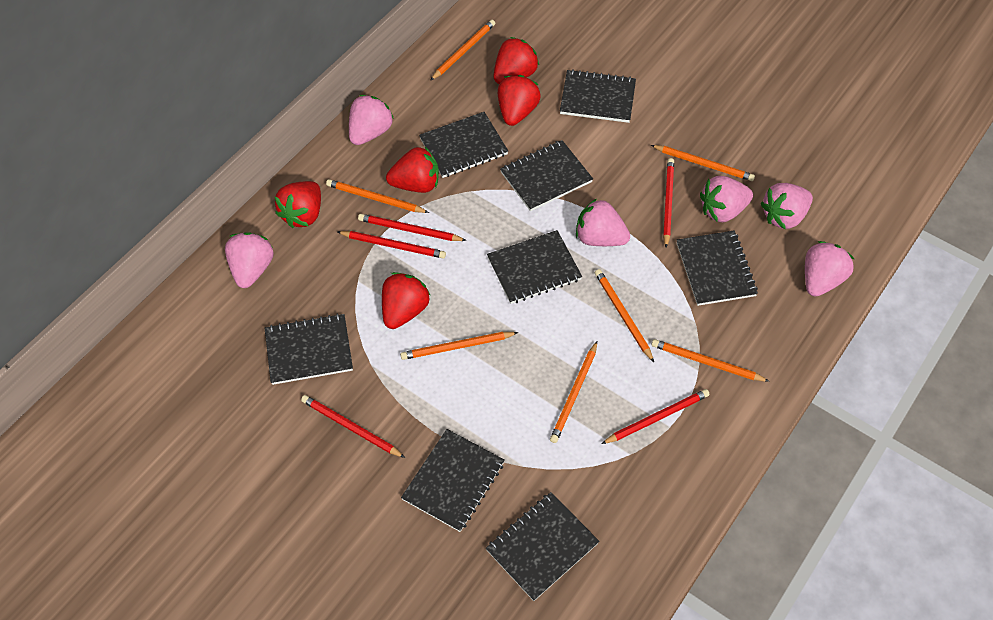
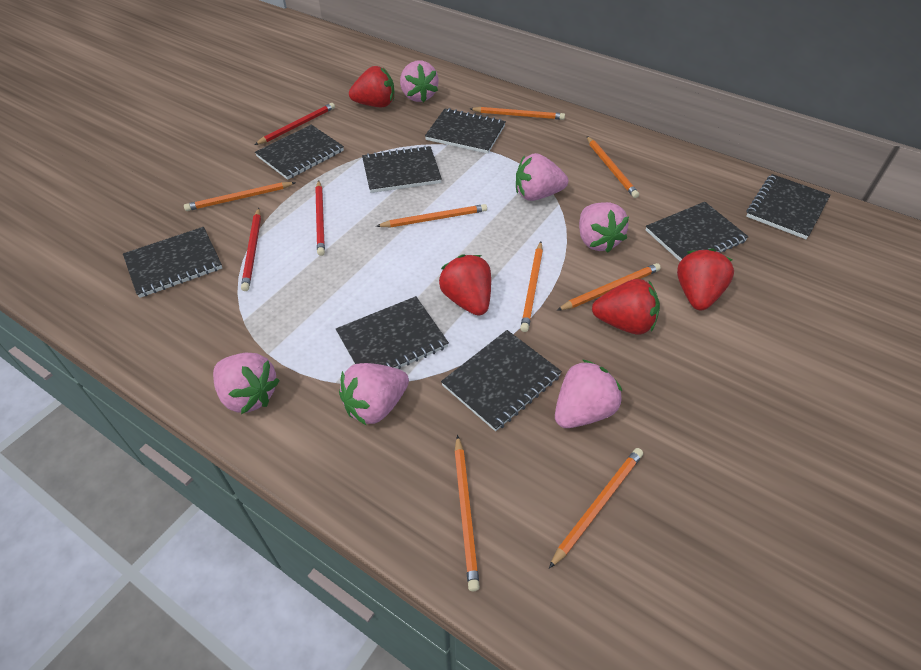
orange pencil: 7 -> 8
red pencil: 5 -> 3
red strawberry: 5 -> 4

